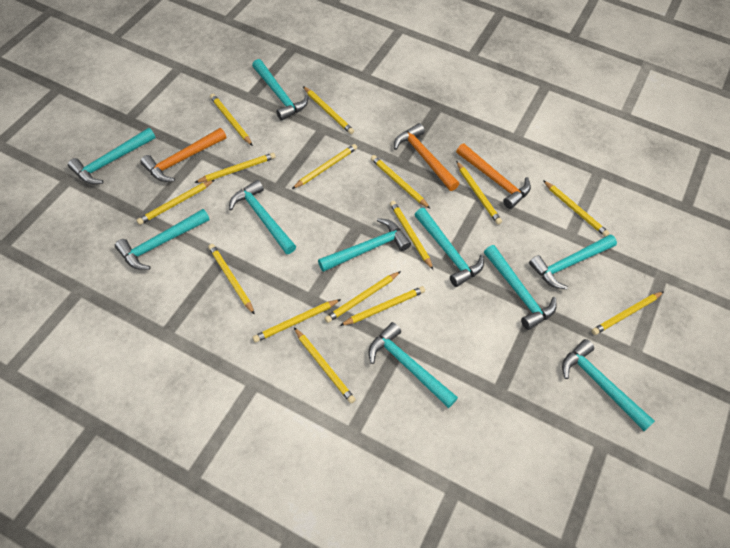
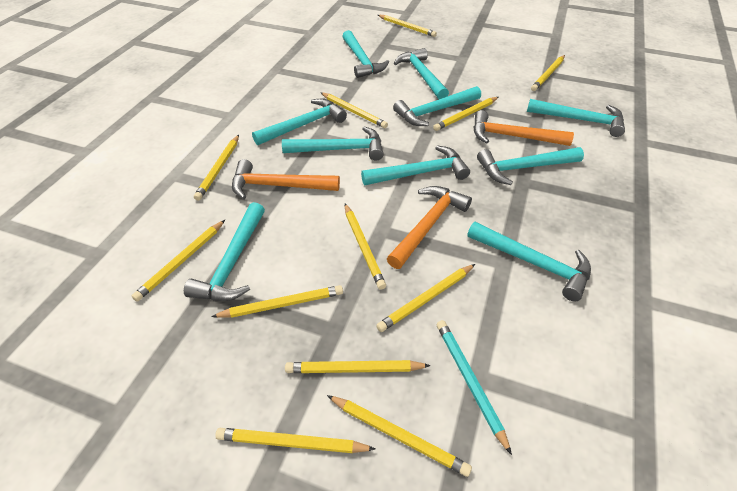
turquoise pencil: 0 -> 1
yellow pencil: 15 -> 12

